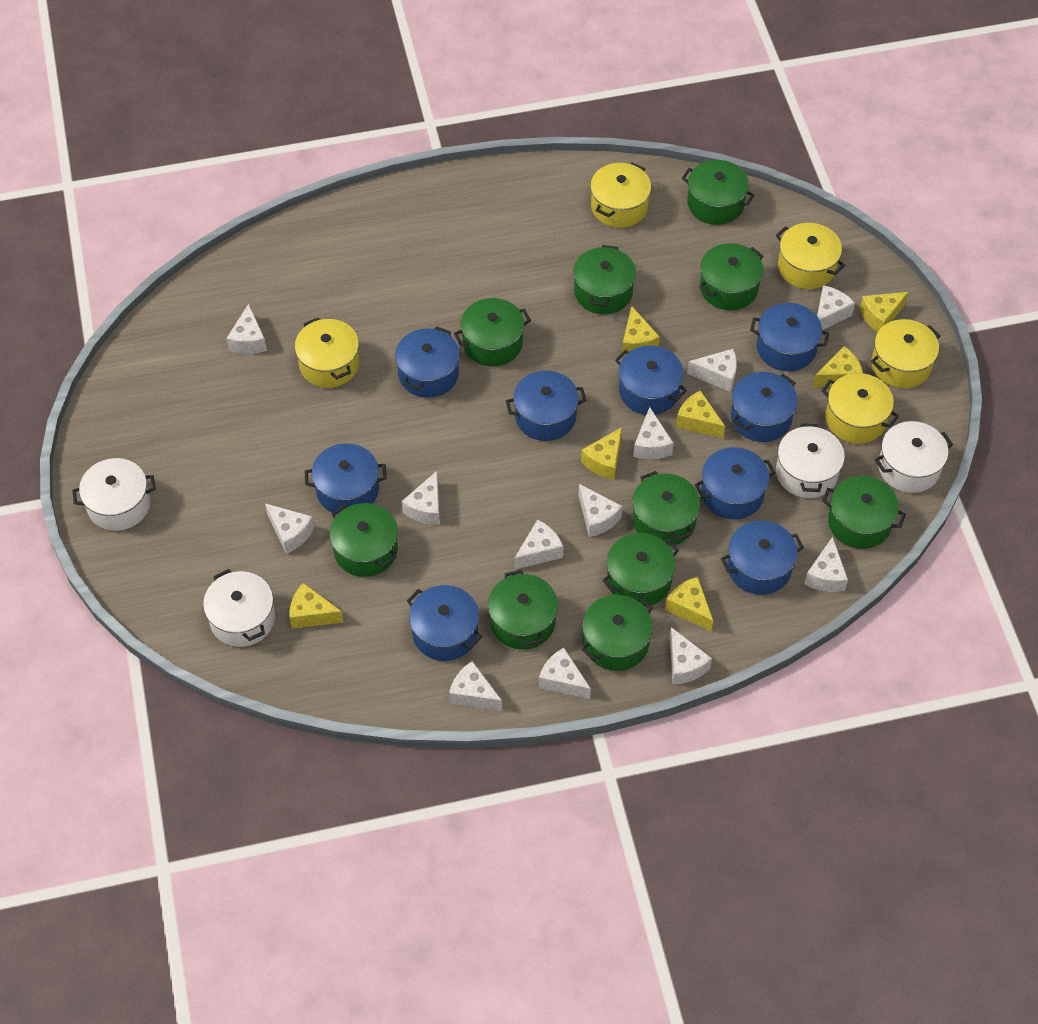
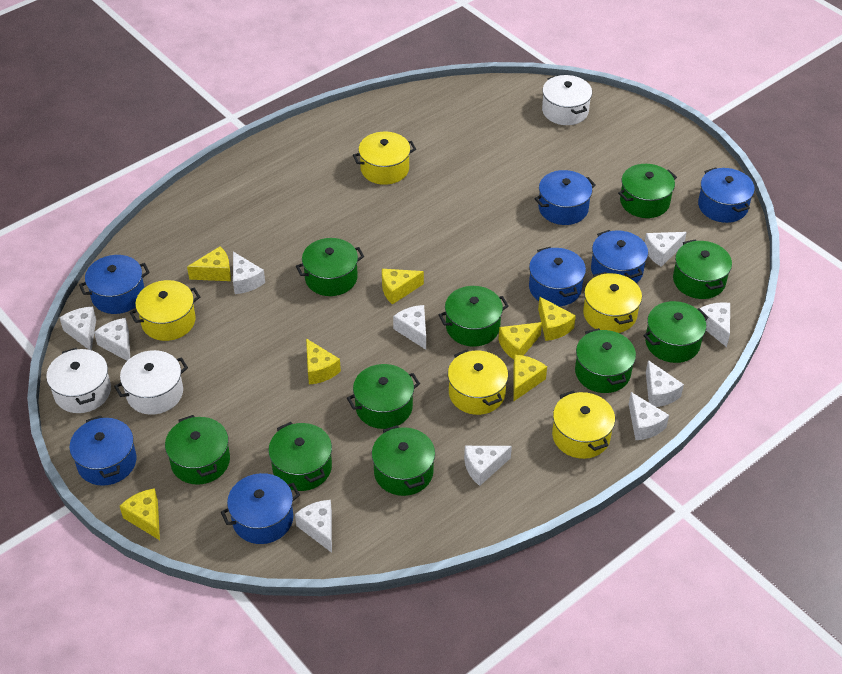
blue pot: 9 -> 7
white cheese: 12 -> 10
white pot: 4 -> 3

